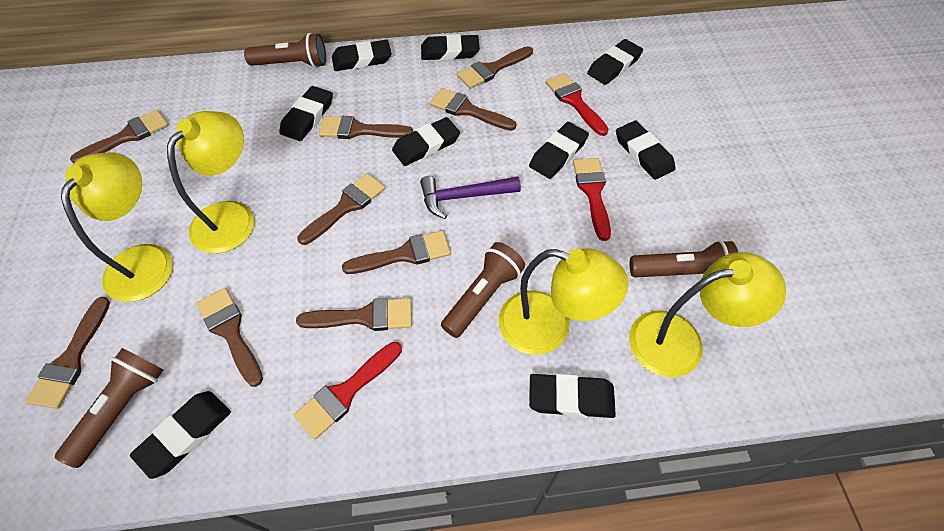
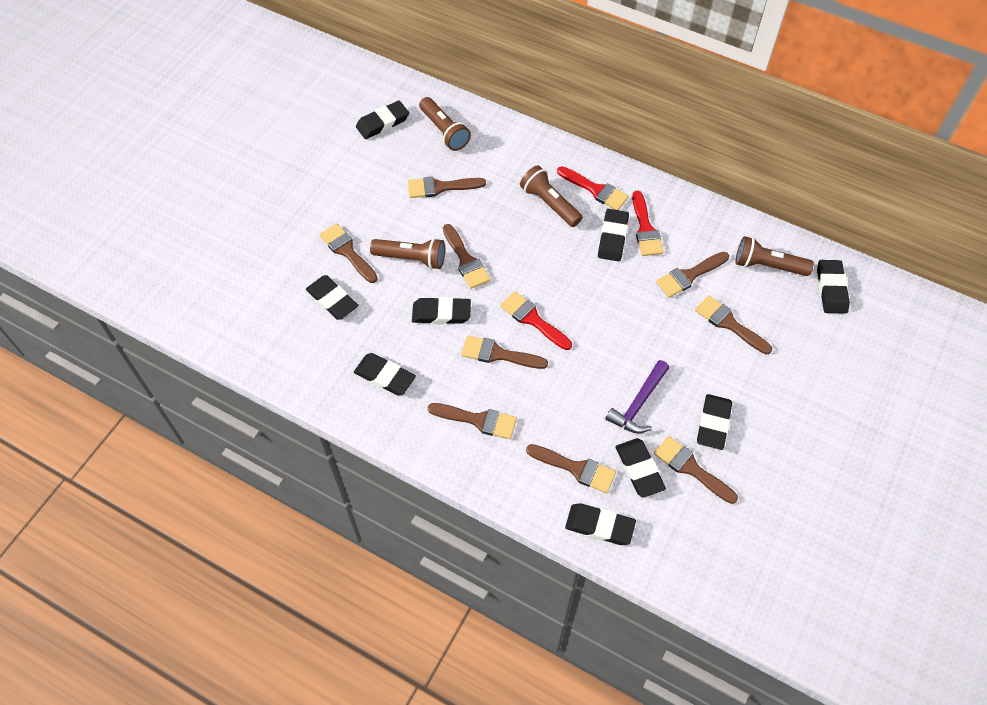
yellow lamp: 4 -> 0

